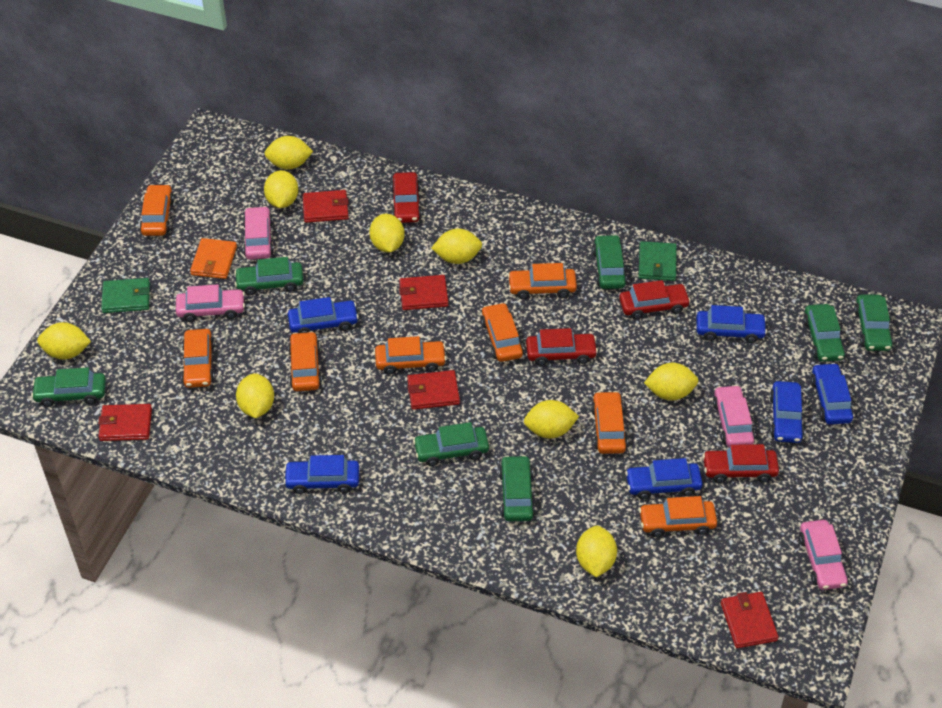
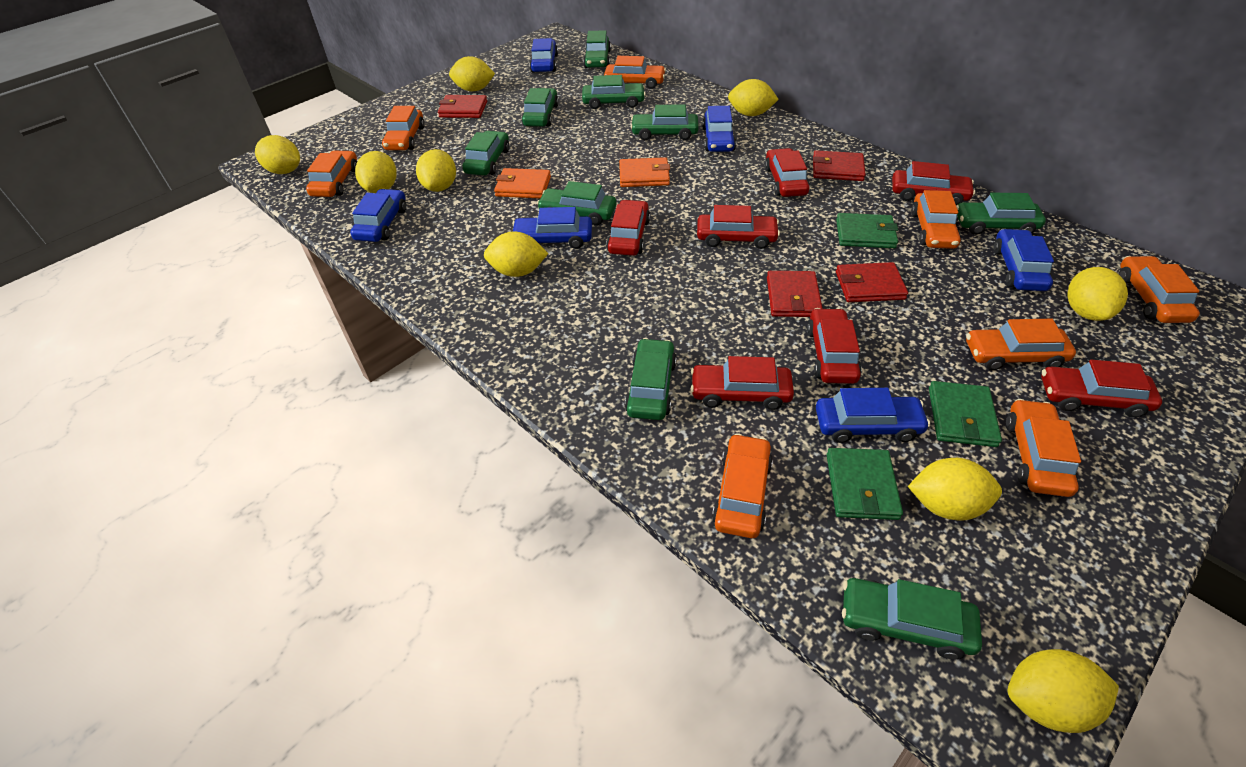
green car: 7 -> 9
green wallet: 2 -> 3
orange wallet: 1 -> 2
pink car: 4 -> 0
red car: 4 -> 7
red wallet: 5 -> 4

